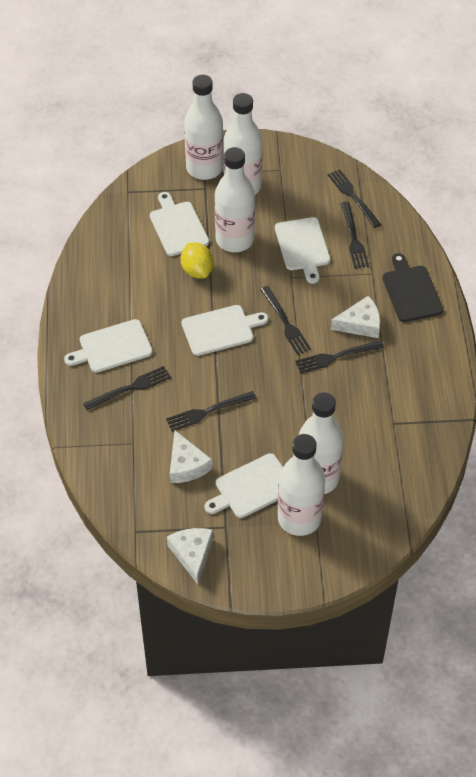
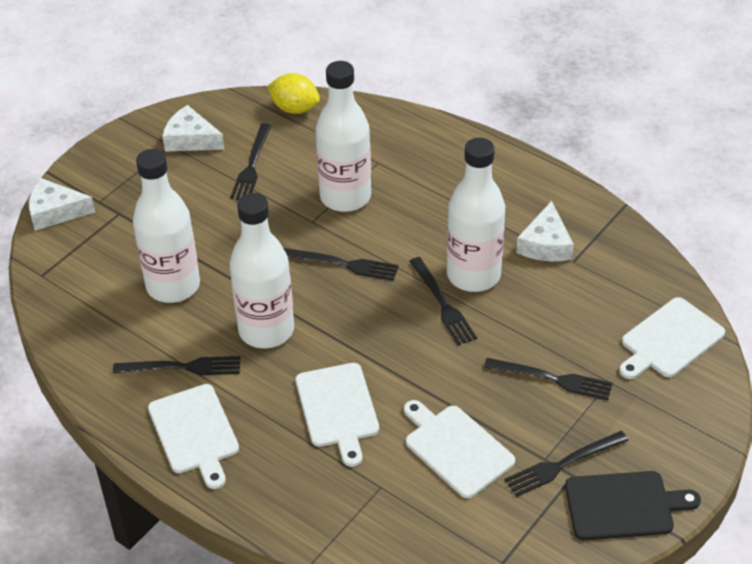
white bottle: 5 -> 4
white cutting board: 5 -> 4

